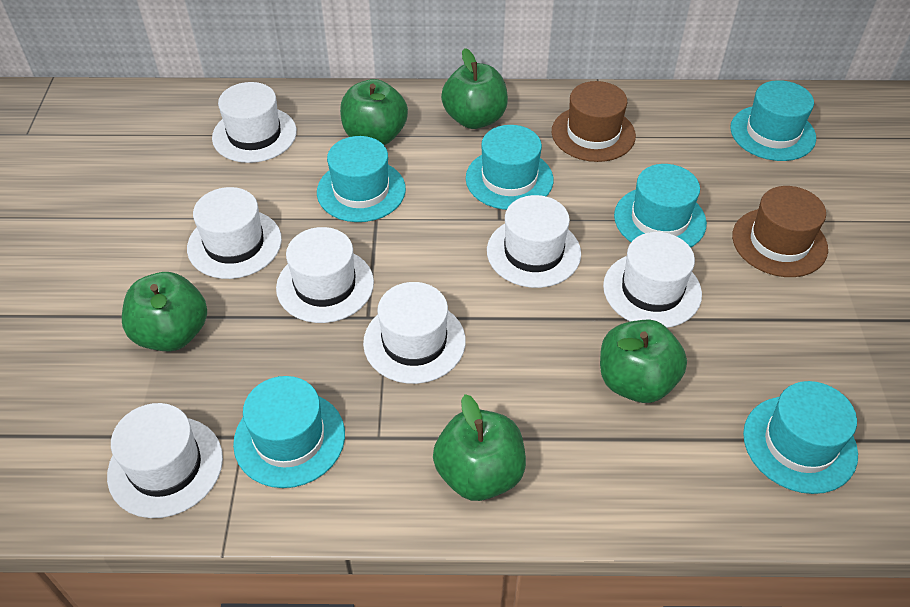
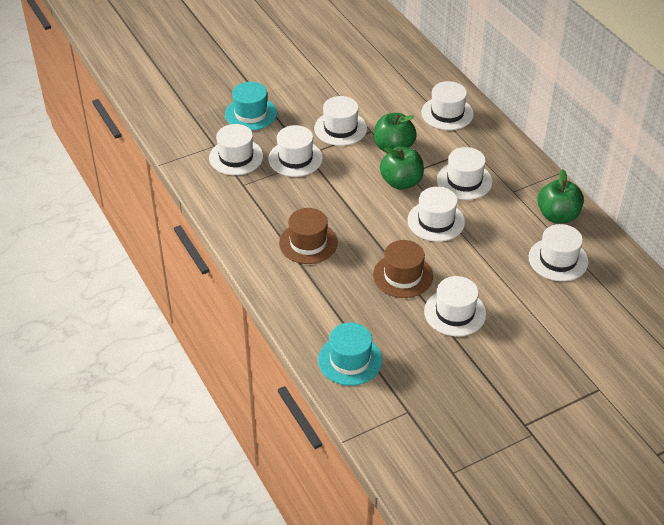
green apple: 5 -> 3
turquoise hat: 6 -> 2
white hat: 7 -> 8

